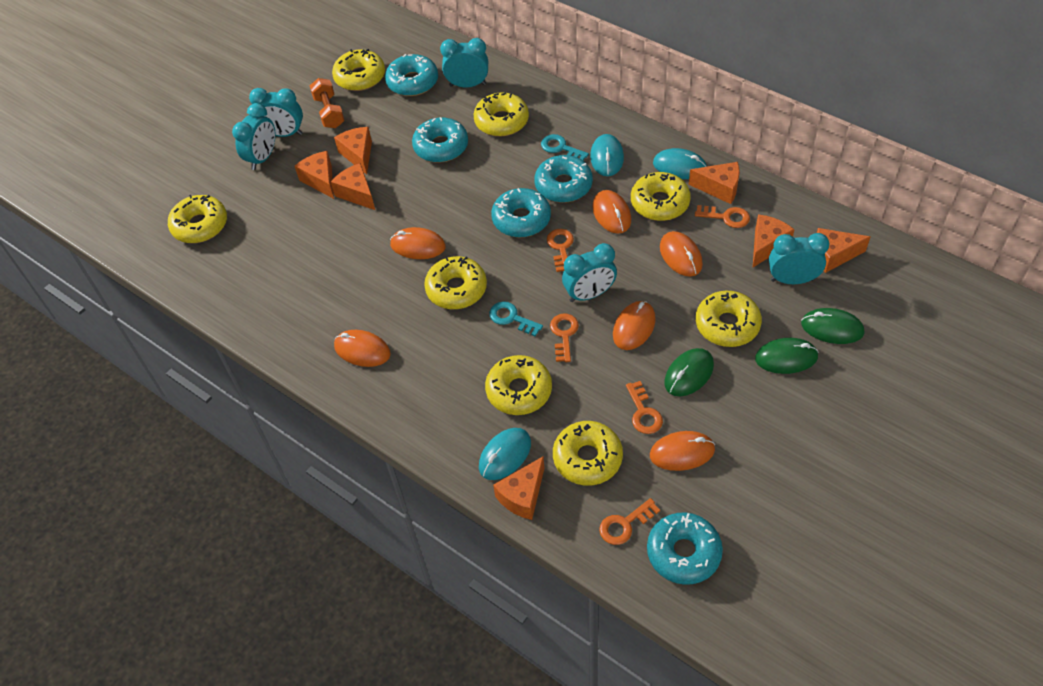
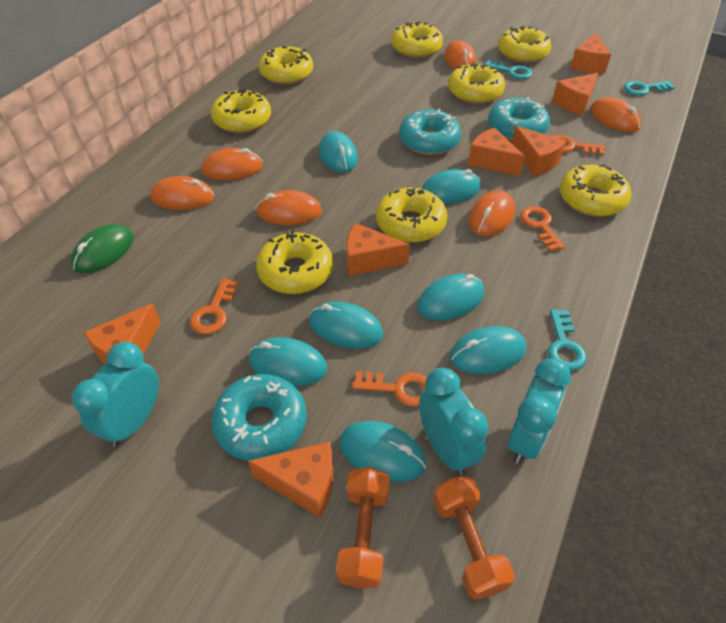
green mouse: 3 -> 1
orange dumbbell: 1 -> 2
orange key: 5 -> 4
turquoise clock: 5 -> 3
turquoise donut: 5 -> 3
turquoise key: 2 -> 3
turquoise mouse: 3 -> 7

